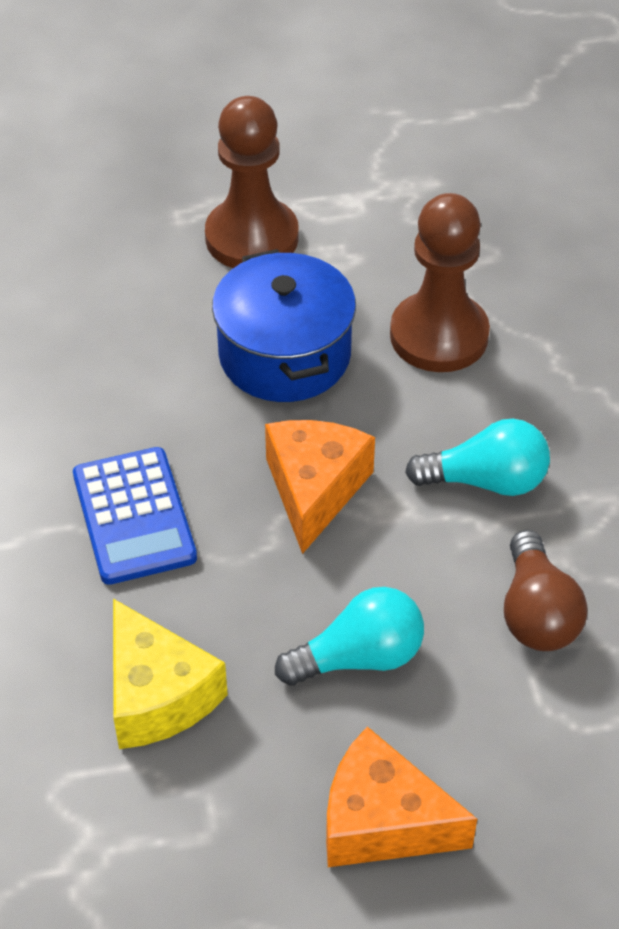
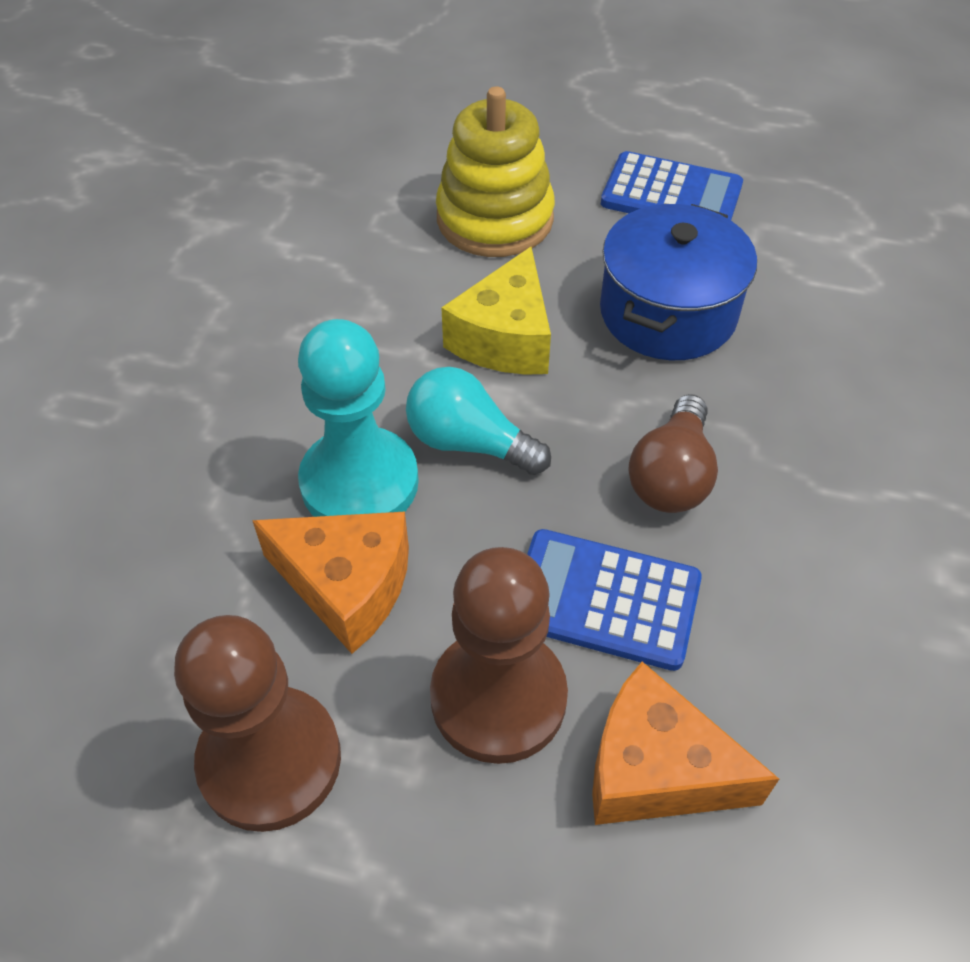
blue calculator: 1 -> 2
turquoise light bulb: 2 -> 1
turquoise pawn: 0 -> 1
yellow stacking toy: 0 -> 1

